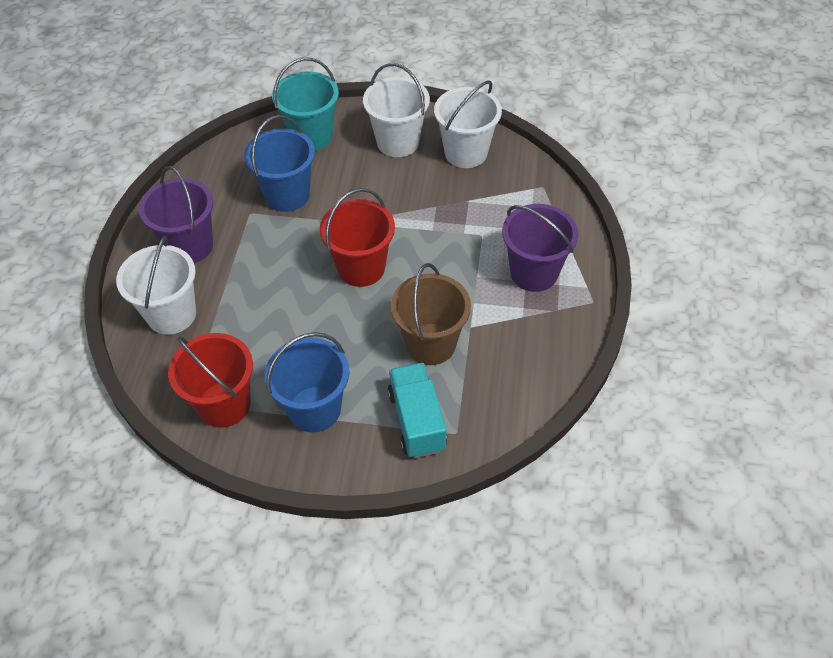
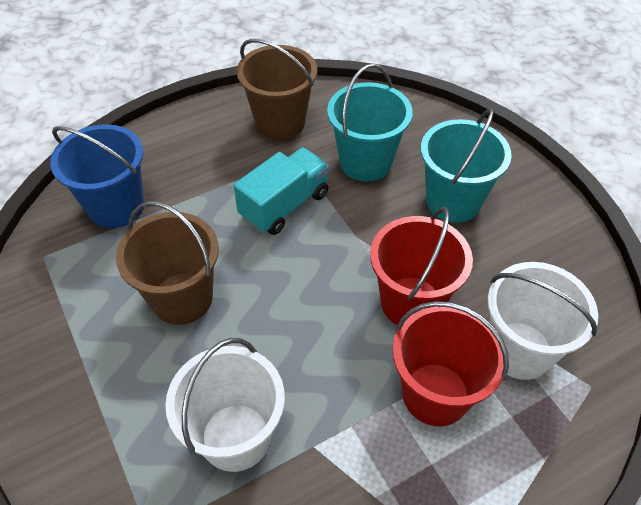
blue bucket: 2 -> 1
brown bucket: 1 -> 2
purple bucket: 2 -> 0
turquoise bucket: 1 -> 2
white bucket: 3 -> 2

